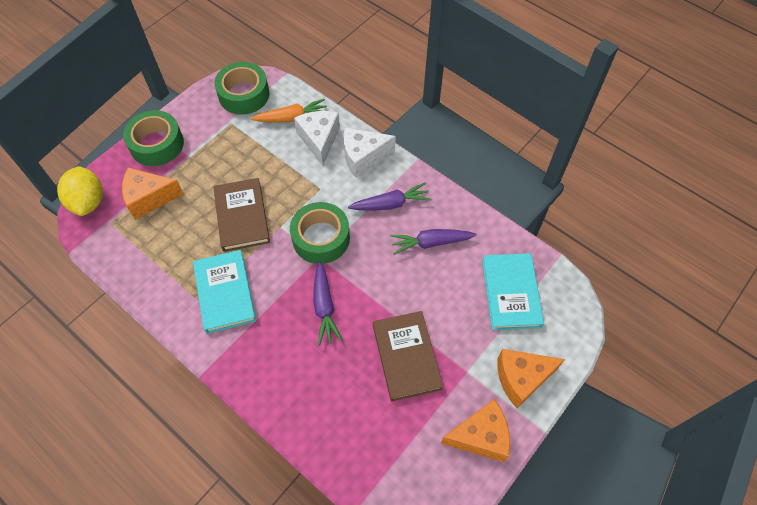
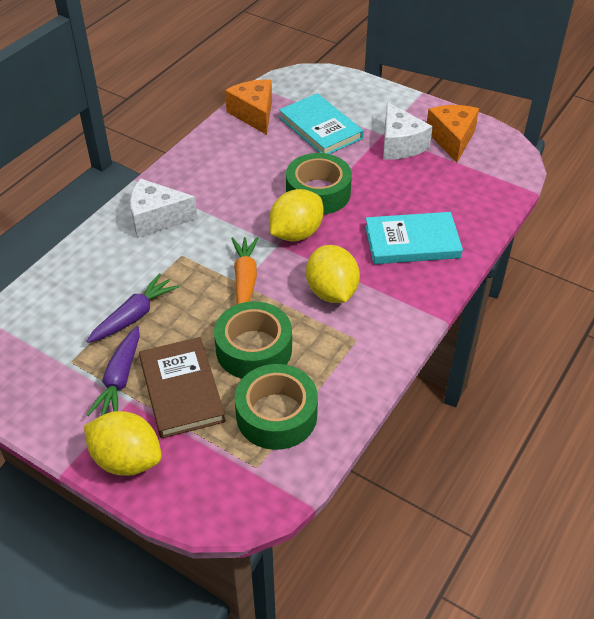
brown book: 2 -> 1
orange cheese: 3 -> 2
purple carrot: 3 -> 2
yellow lemon: 1 -> 3

